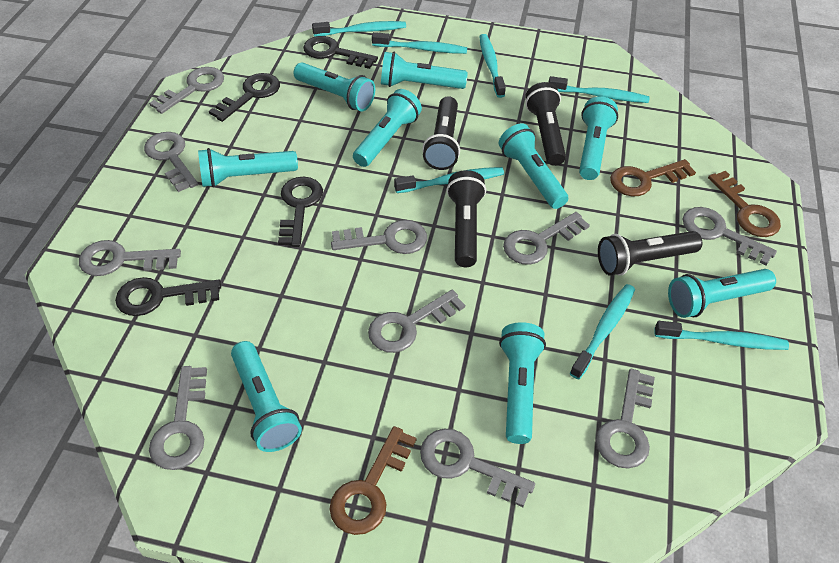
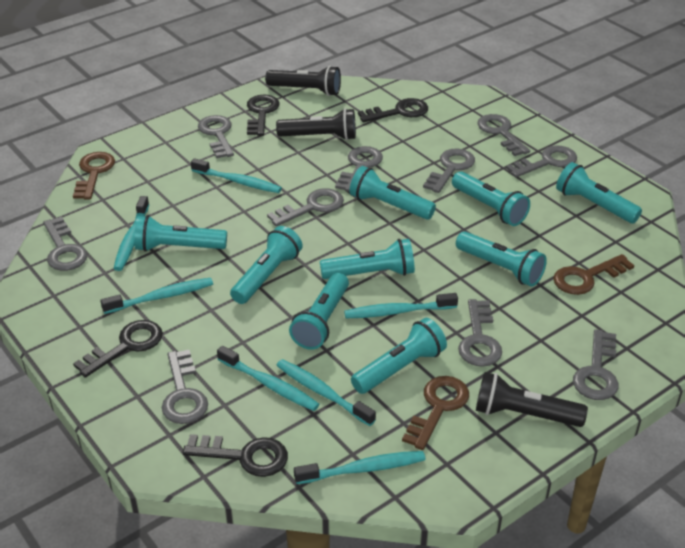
black flashlight: 4 -> 3

